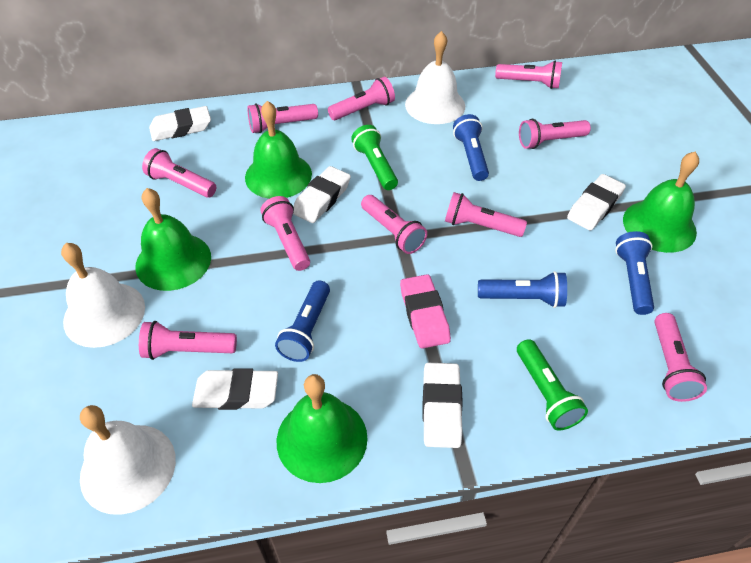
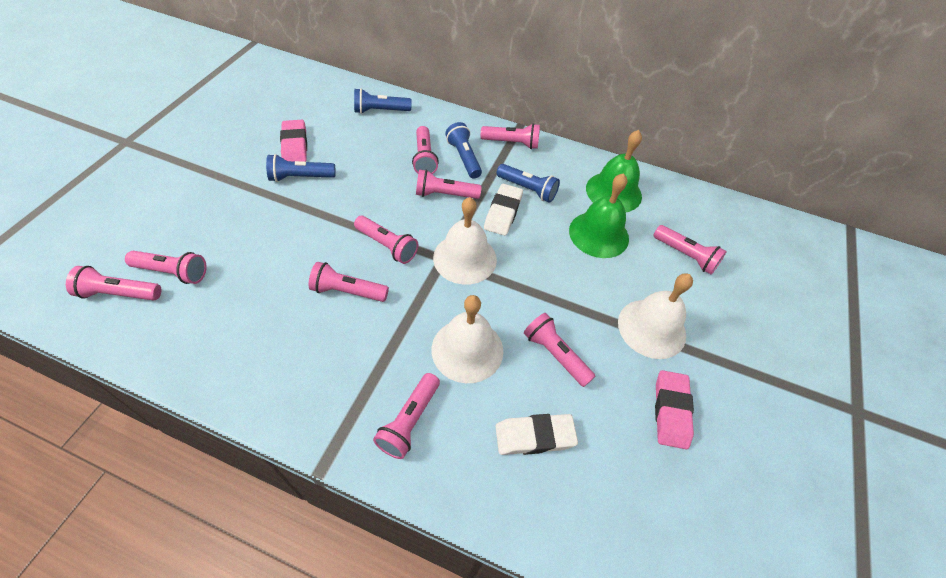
green bell: 4 -> 2
green flashlight: 2 -> 0
pink eraser: 1 -> 2
white eraser: 5 -> 2

